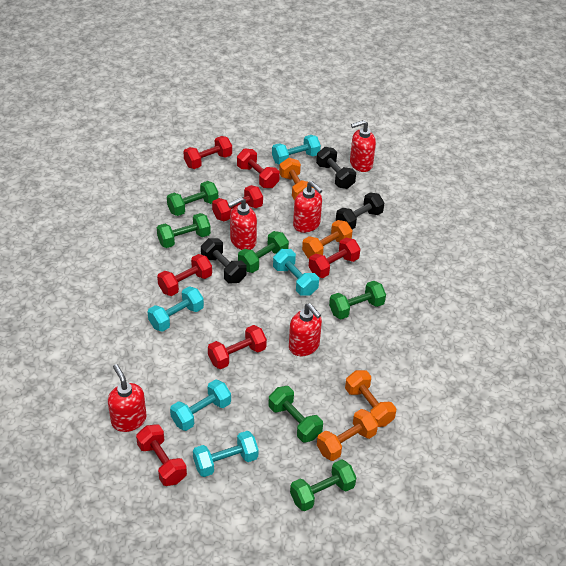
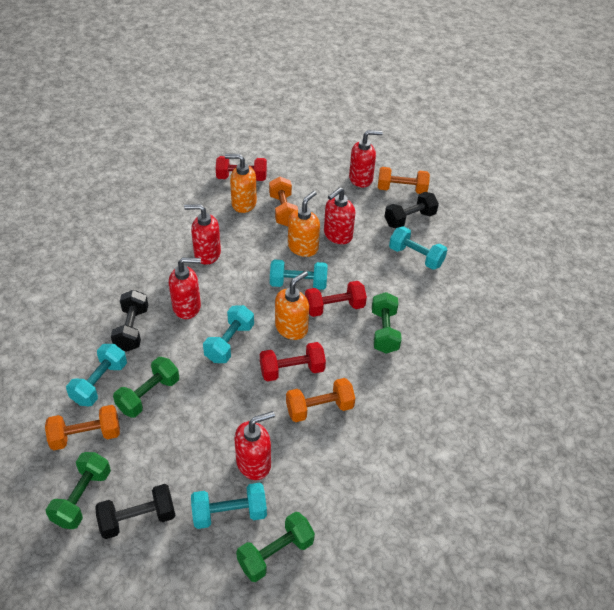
green dumbbell: 6 -> 4
orange soap dispenser: 0 -> 3
red dumbbell: 7 -> 3

